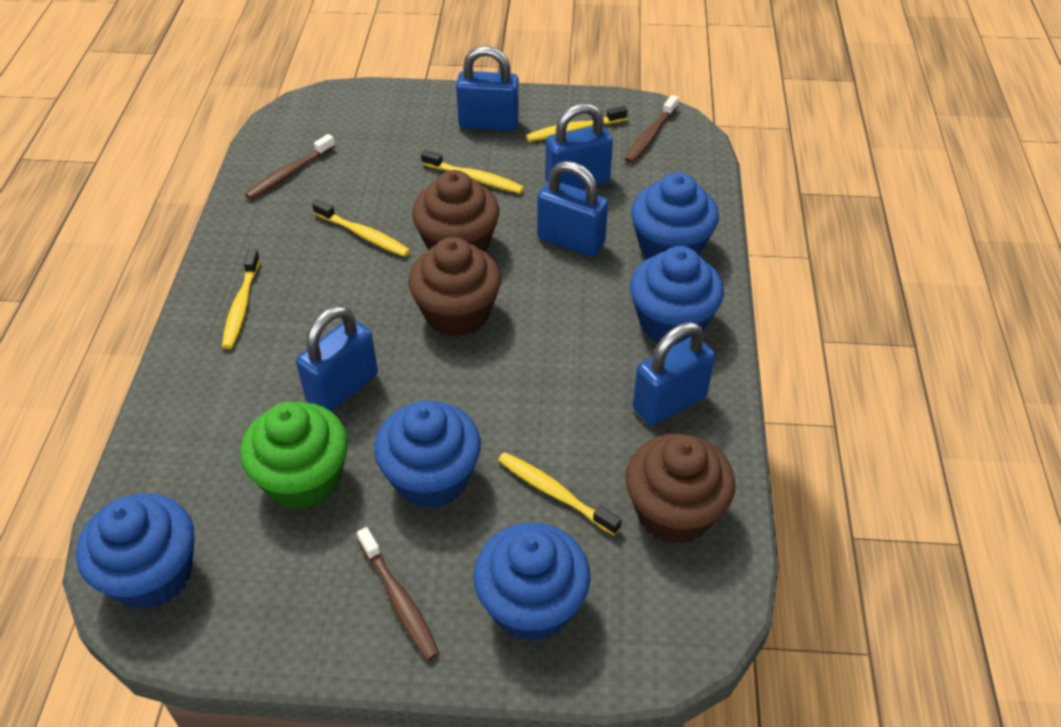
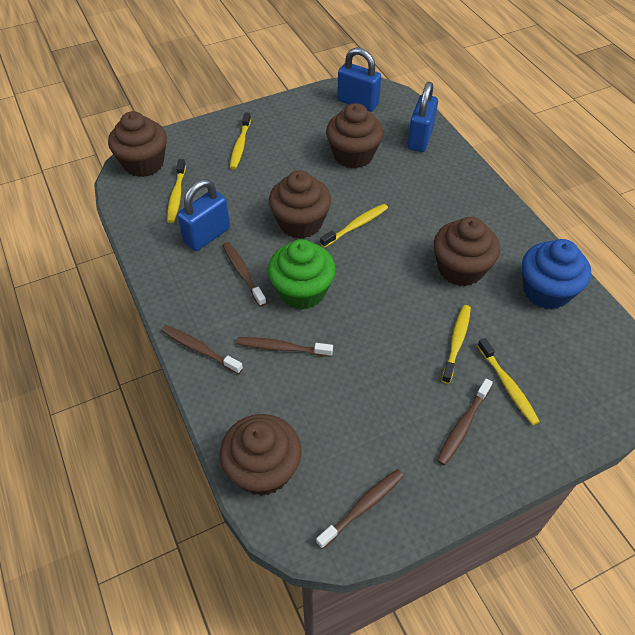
blue cupcake: 5 -> 1
blue padlock: 5 -> 3
brown cupcake: 3 -> 5
brown toothbrush: 3 -> 5

